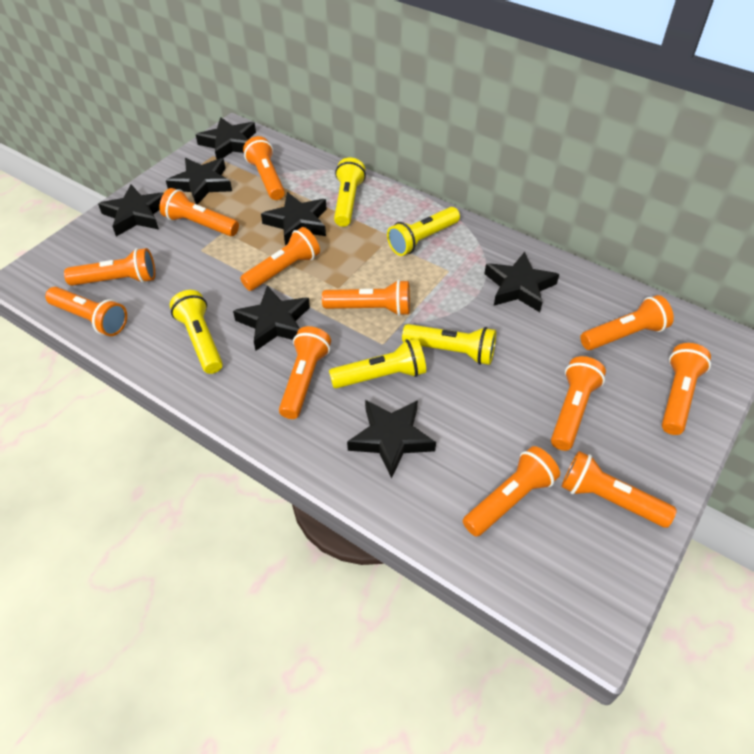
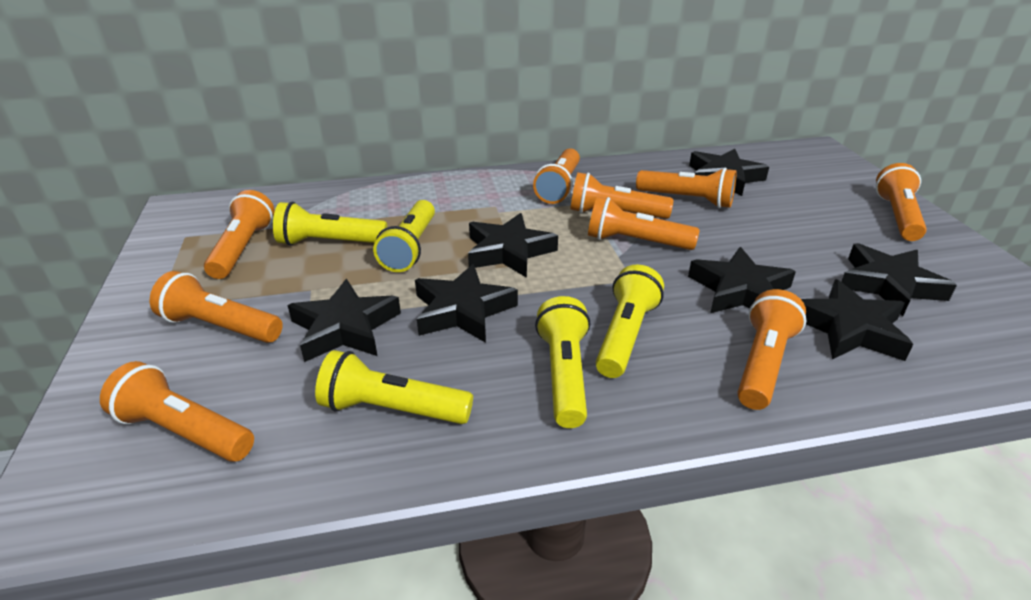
orange flashlight: 12 -> 9

